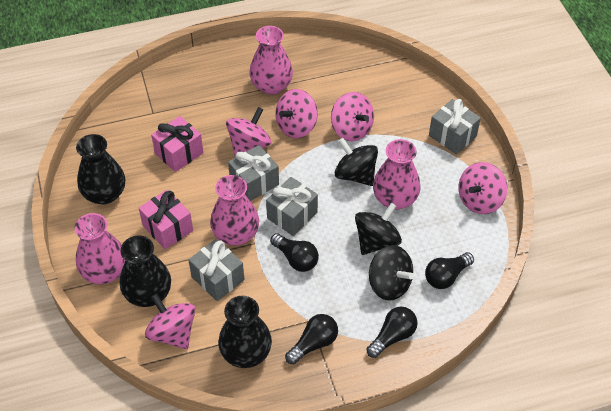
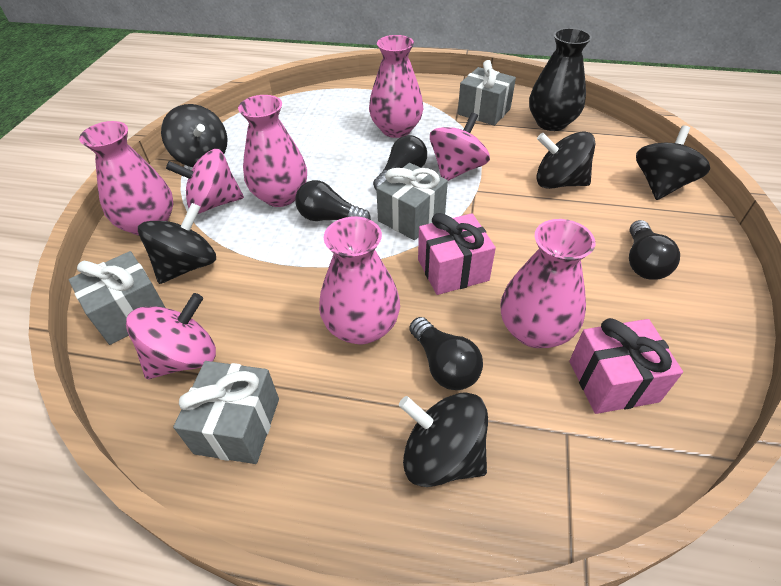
black spinning top: 3 -> 5
black vase: 3 -> 1
pink spinning top: 5 -> 3
pink vase: 4 -> 5

